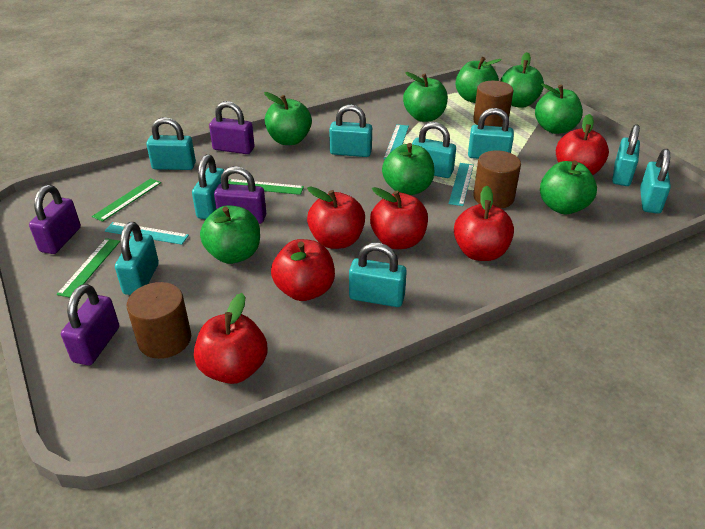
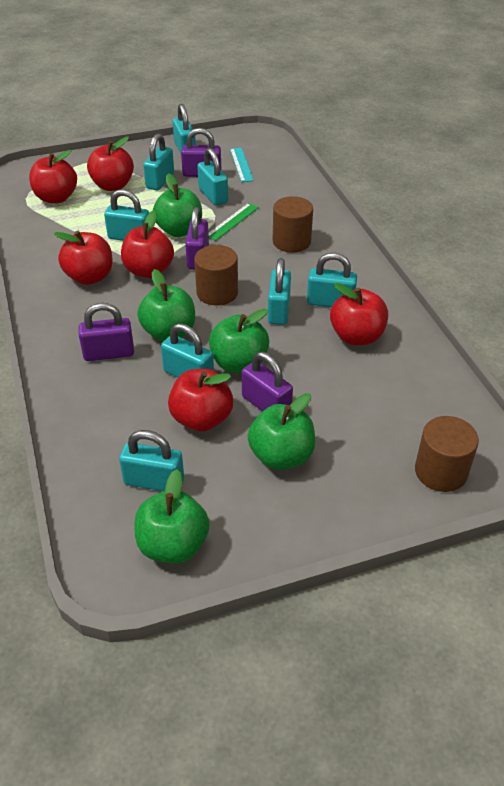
green apple: 8 -> 5
green ruler: 3 -> 1
turquoise padlock: 9 -> 8
turquoise ruler: 3 -> 1

